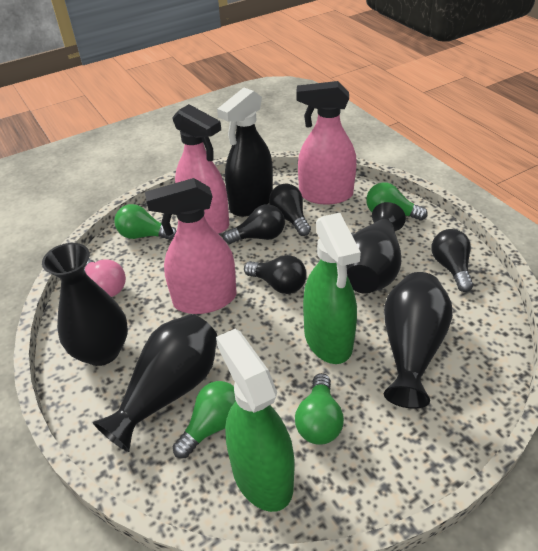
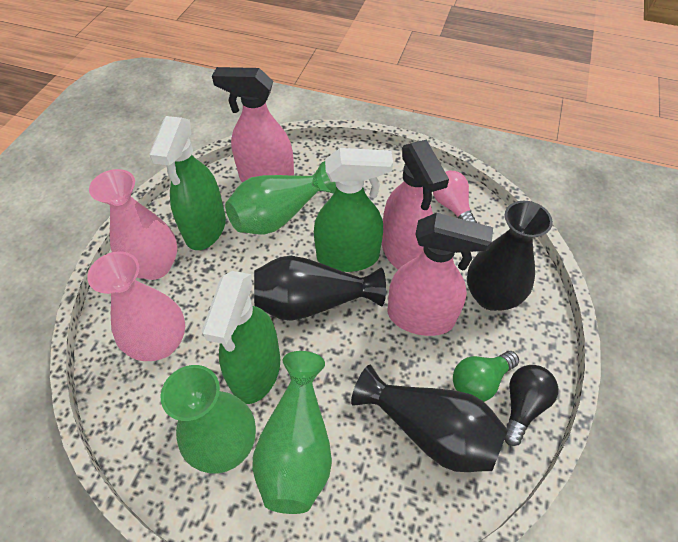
black light bulb: 4 -> 1
black spray bottle: 1 -> 0
black vase: 4 -> 3
green light bulb: 4 -> 1
green spray bottle: 2 -> 3
green vase: 0 -> 3
pink vase: 0 -> 2

